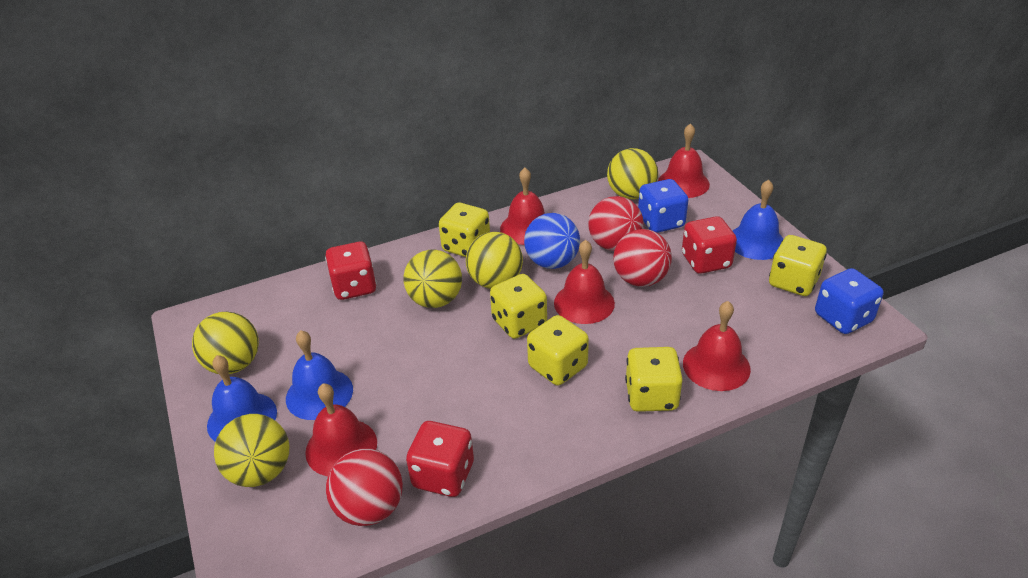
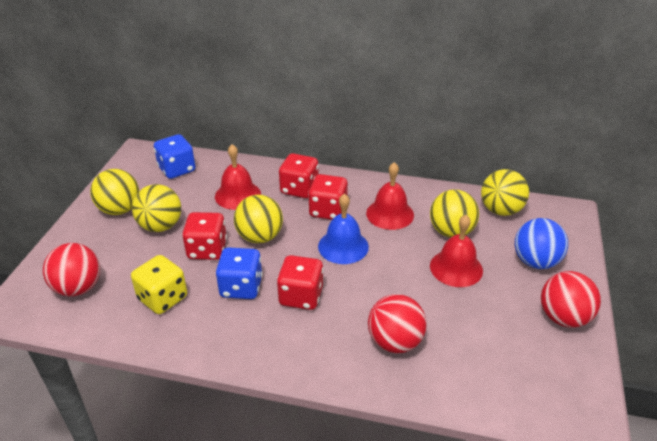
blue bell: 3 -> 1
red bell: 5 -> 3
red dice: 3 -> 4
yellow dice: 5 -> 1

